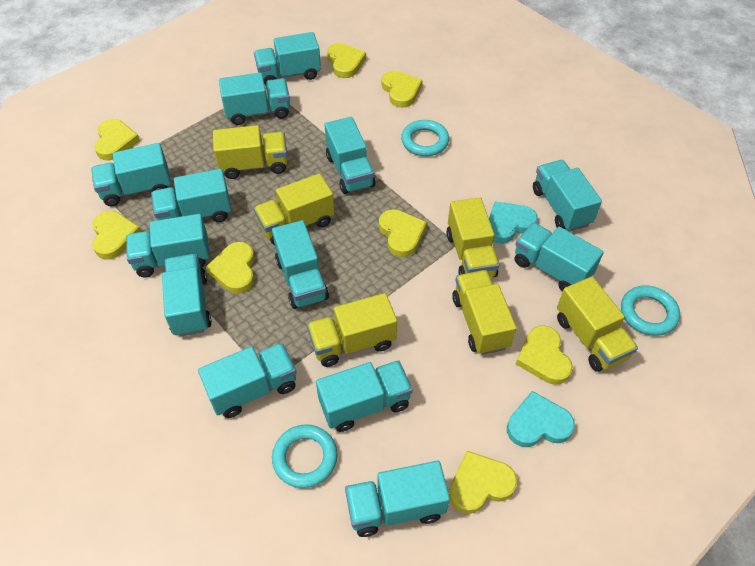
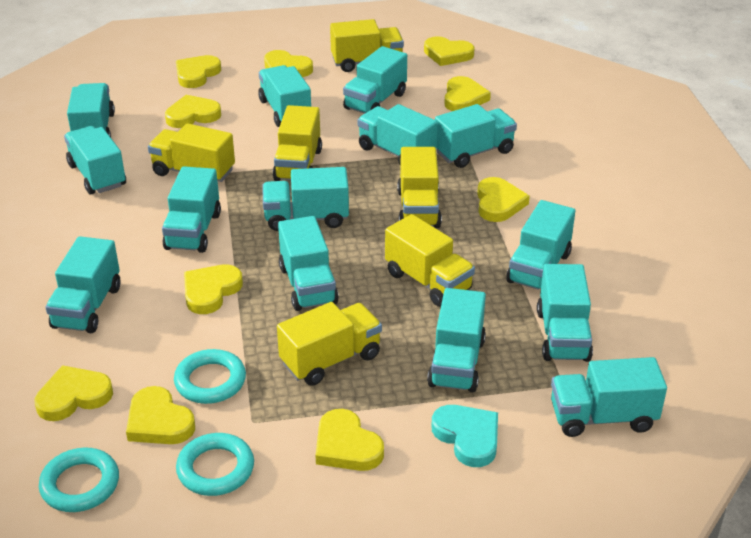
turquoise heart: 2 -> 1
turquoise truck: 13 -> 14
yellow heart: 8 -> 10

